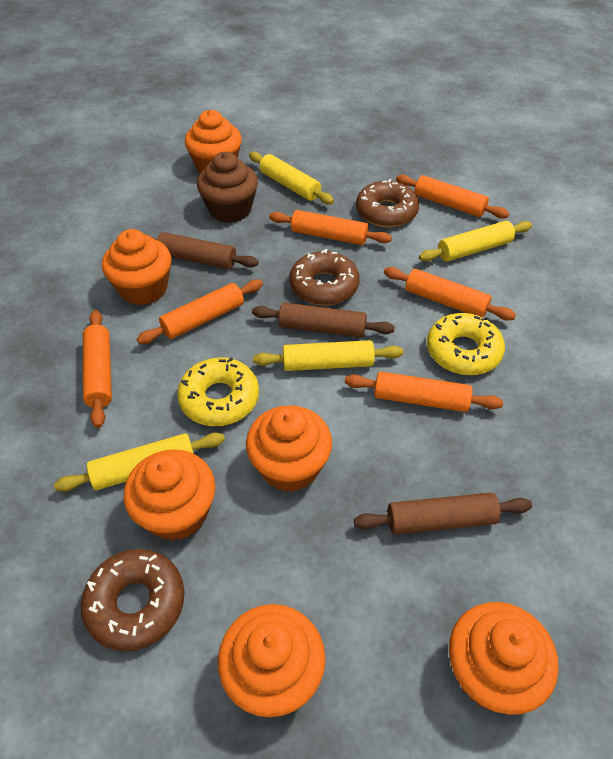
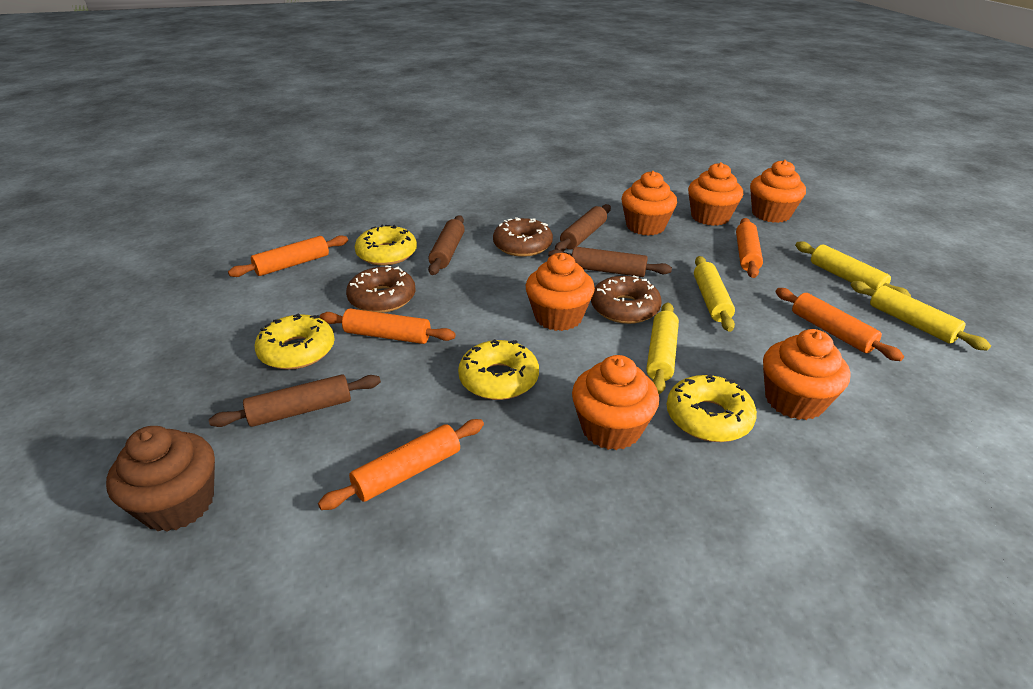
brown rolling pin: 3 -> 4
orange rolling pin: 6 -> 5
yellow donut: 2 -> 4

